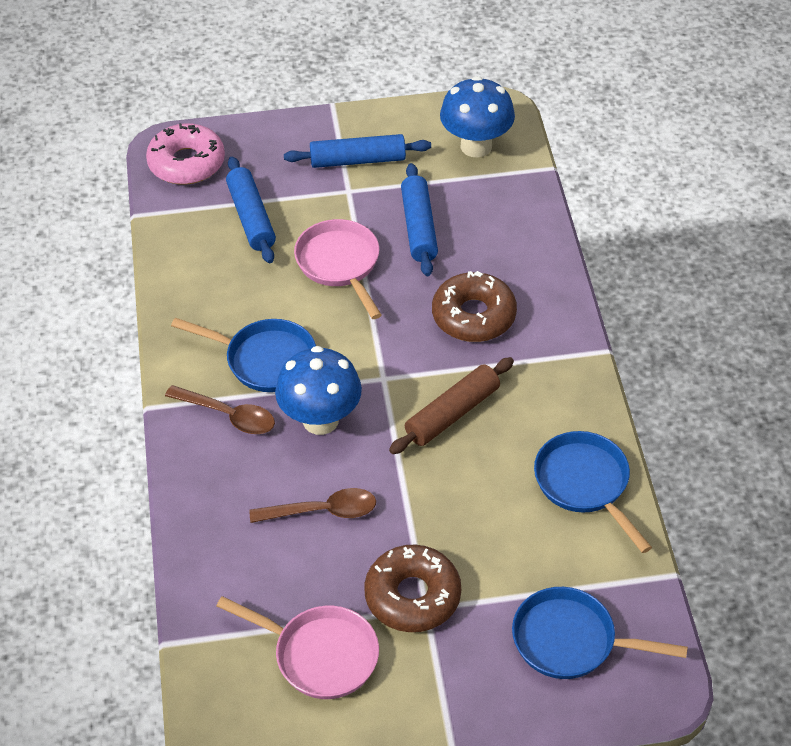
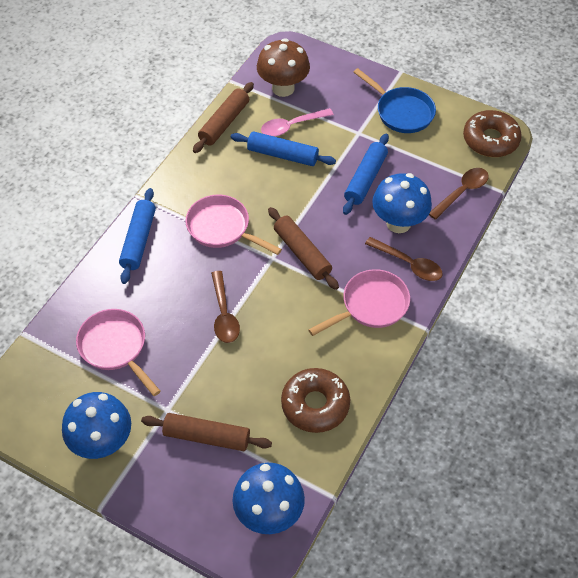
blue mushroom: 2 -> 3
blue pan: 3 -> 1
brown mushroom: 0 -> 1
brown rolling pin: 1 -> 3
brown spoon: 2 -> 3
pink donut: 1 -> 0
pink pan: 2 -> 3
pink spoon: 0 -> 1

